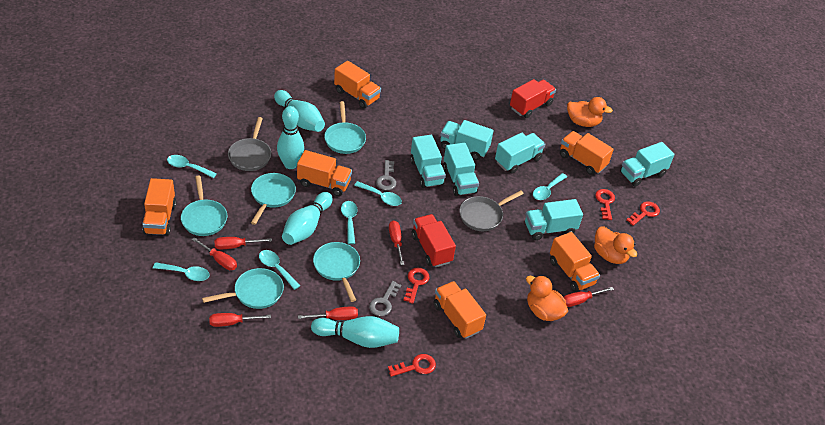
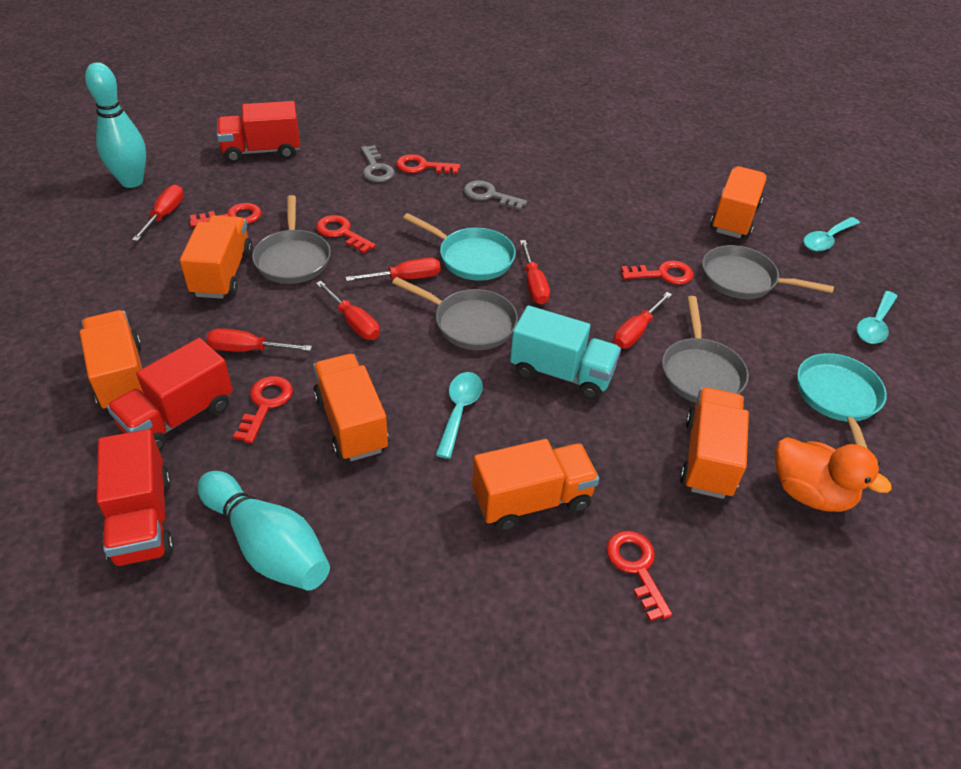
grey pan: 2 -> 4
orange duck: 3 -> 1
red key: 4 -> 6
red truck: 2 -> 3
turquoise bowling pin: 4 -> 2
turquoise pan: 5 -> 2
turquoise spoon: 6 -> 3
turquoise truck: 6 -> 1

